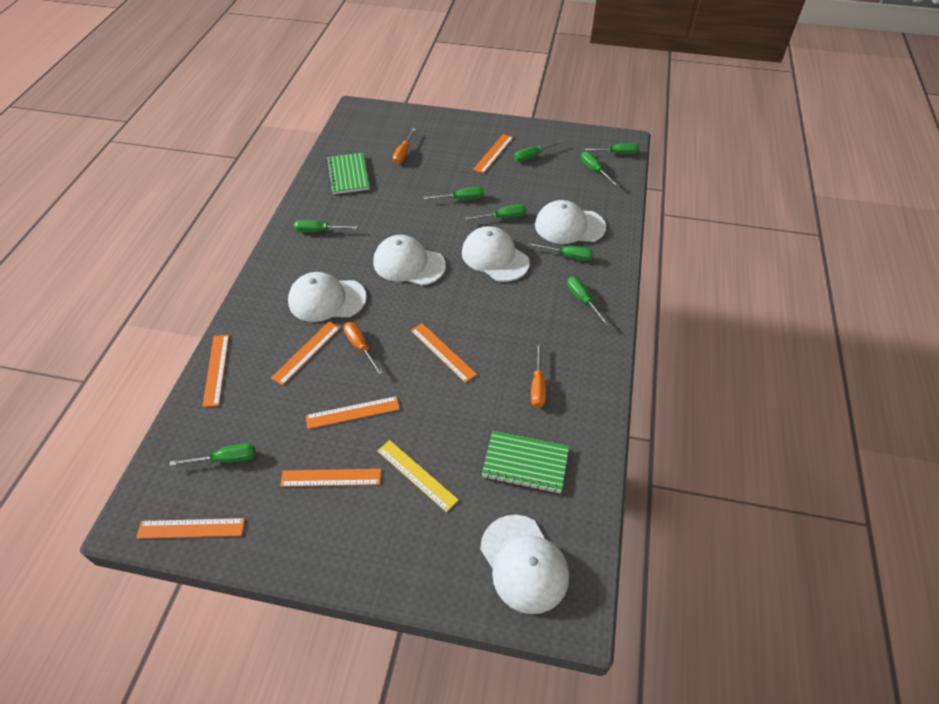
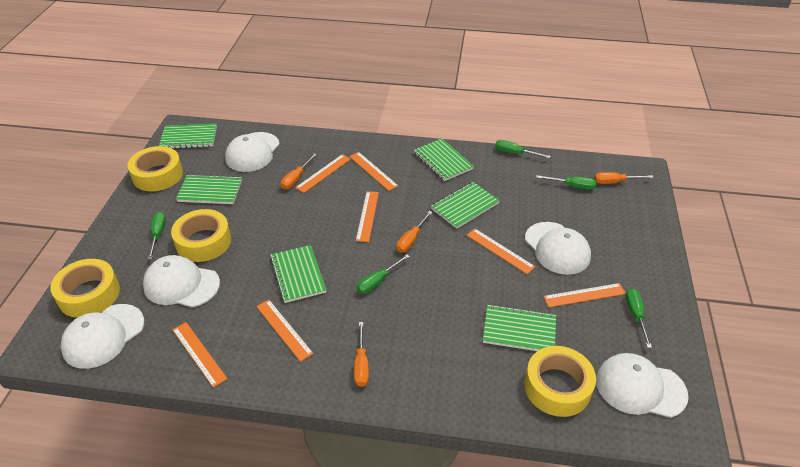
green notebook: 2 -> 6
green screwdriver: 9 -> 5
orange screwdriver: 3 -> 4
yellow ruler: 1 -> 0
yellow tape: 0 -> 4

